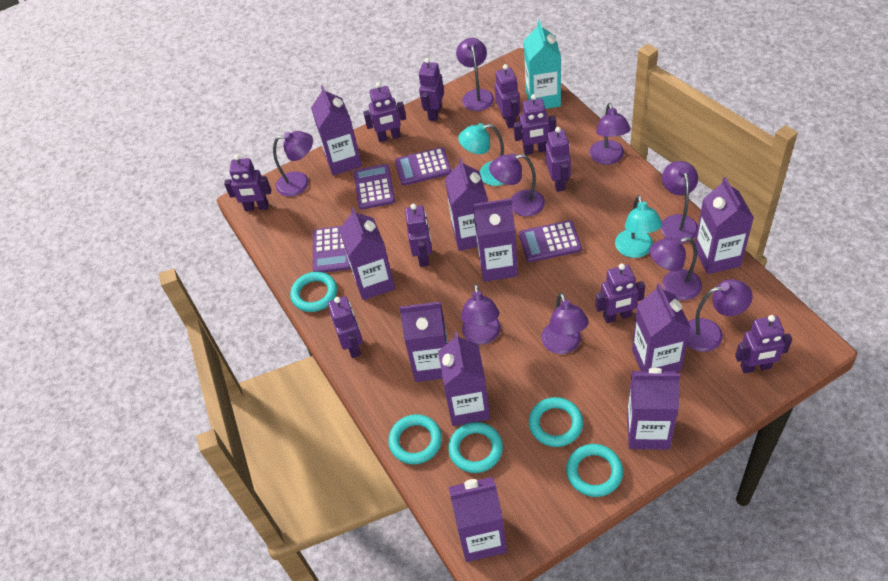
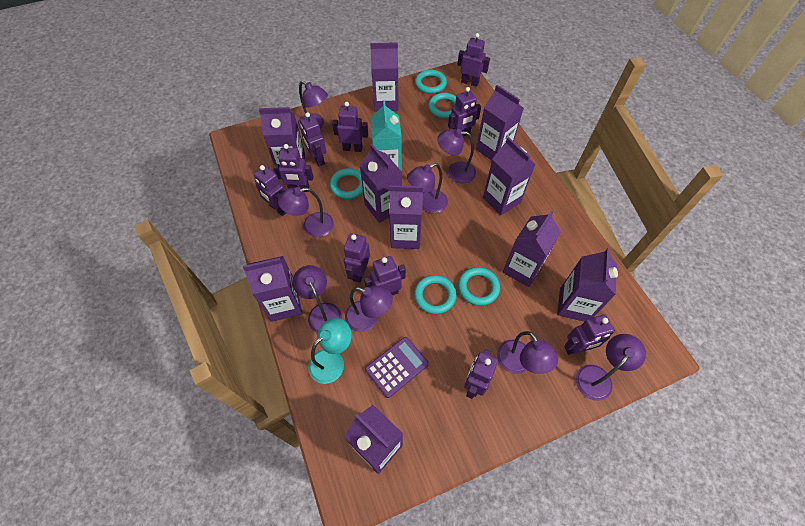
purple calculator: 4 -> 1
purple lamp: 9 -> 8
turquoise lamp: 2 -> 1

